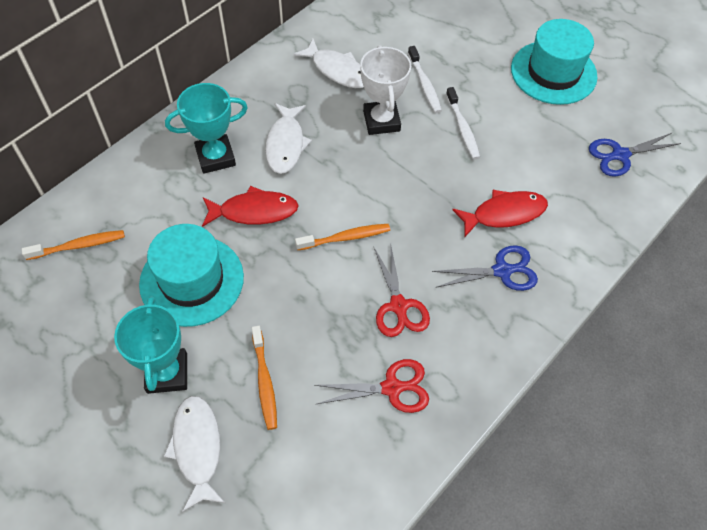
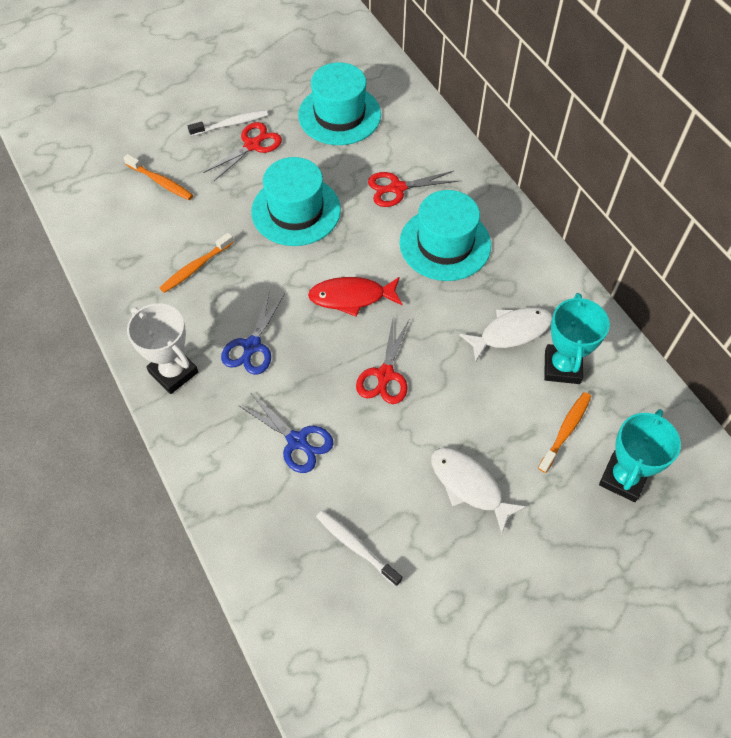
red fish: 2 -> 1
red scissors: 2 -> 3
turquoise hat: 2 -> 3
white fish: 3 -> 2

